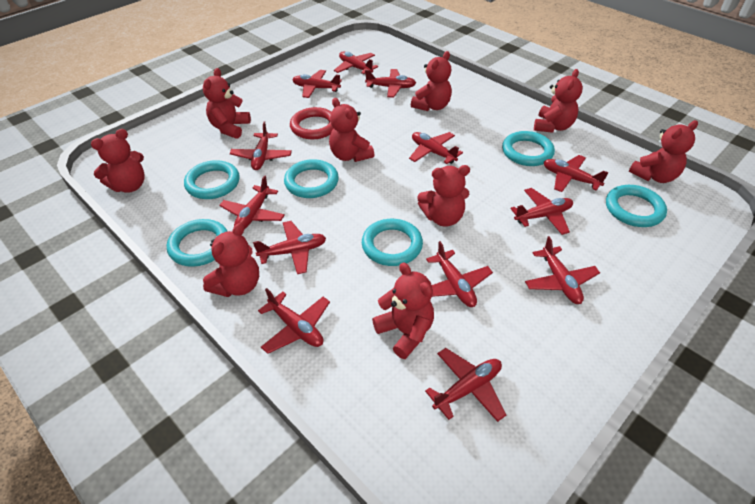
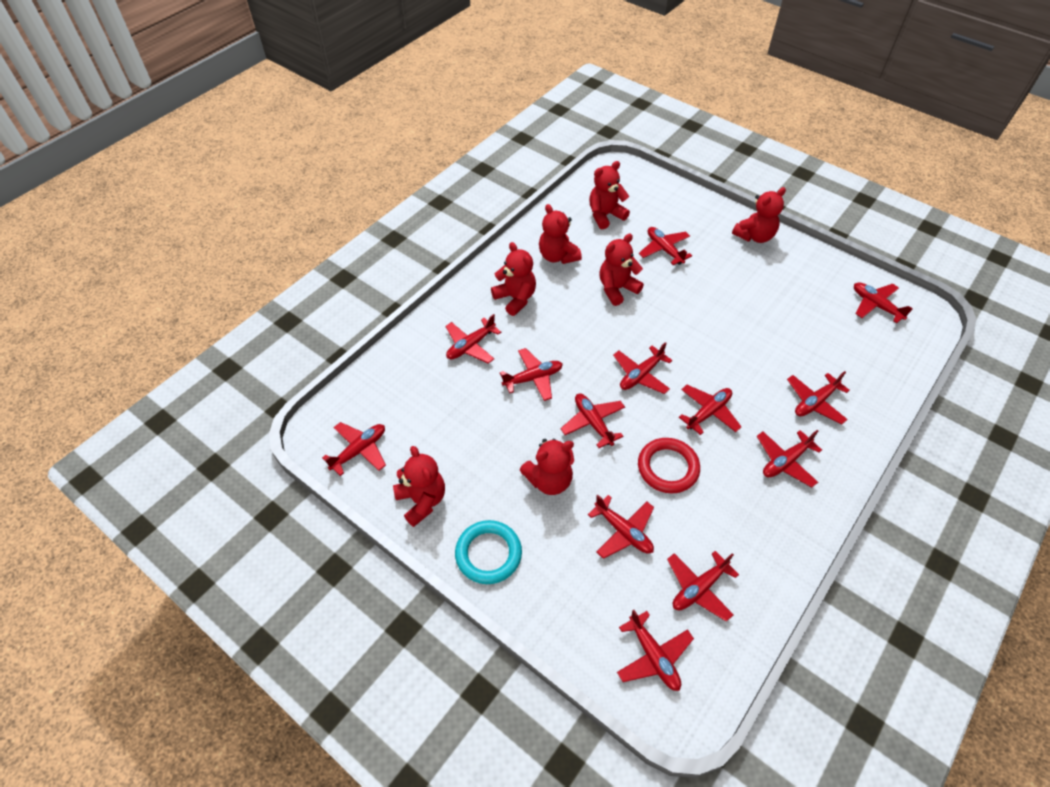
red teddy bear: 9 -> 7
turquoise ring: 6 -> 1

